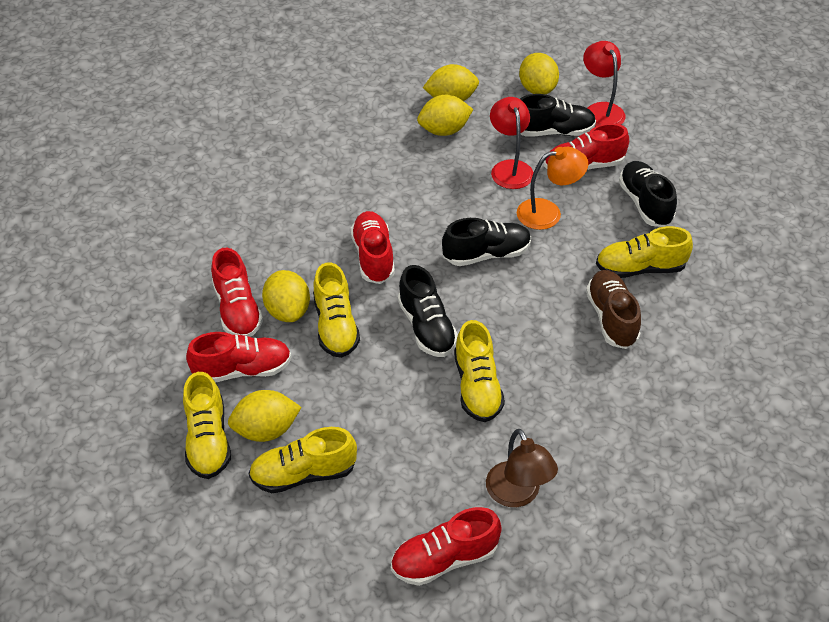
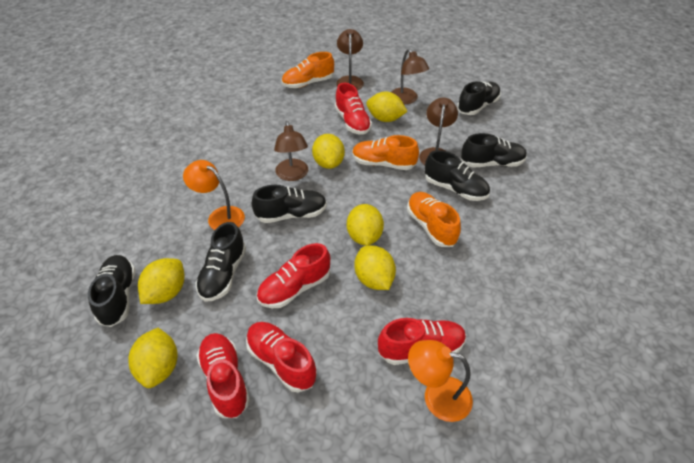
black shoe: 4 -> 6
brown lamp: 1 -> 4
brown shoe: 1 -> 0
orange lamp: 1 -> 2
orange shoe: 0 -> 3
red lamp: 2 -> 0
yellow lemon: 5 -> 6
yellow shoe: 5 -> 0

